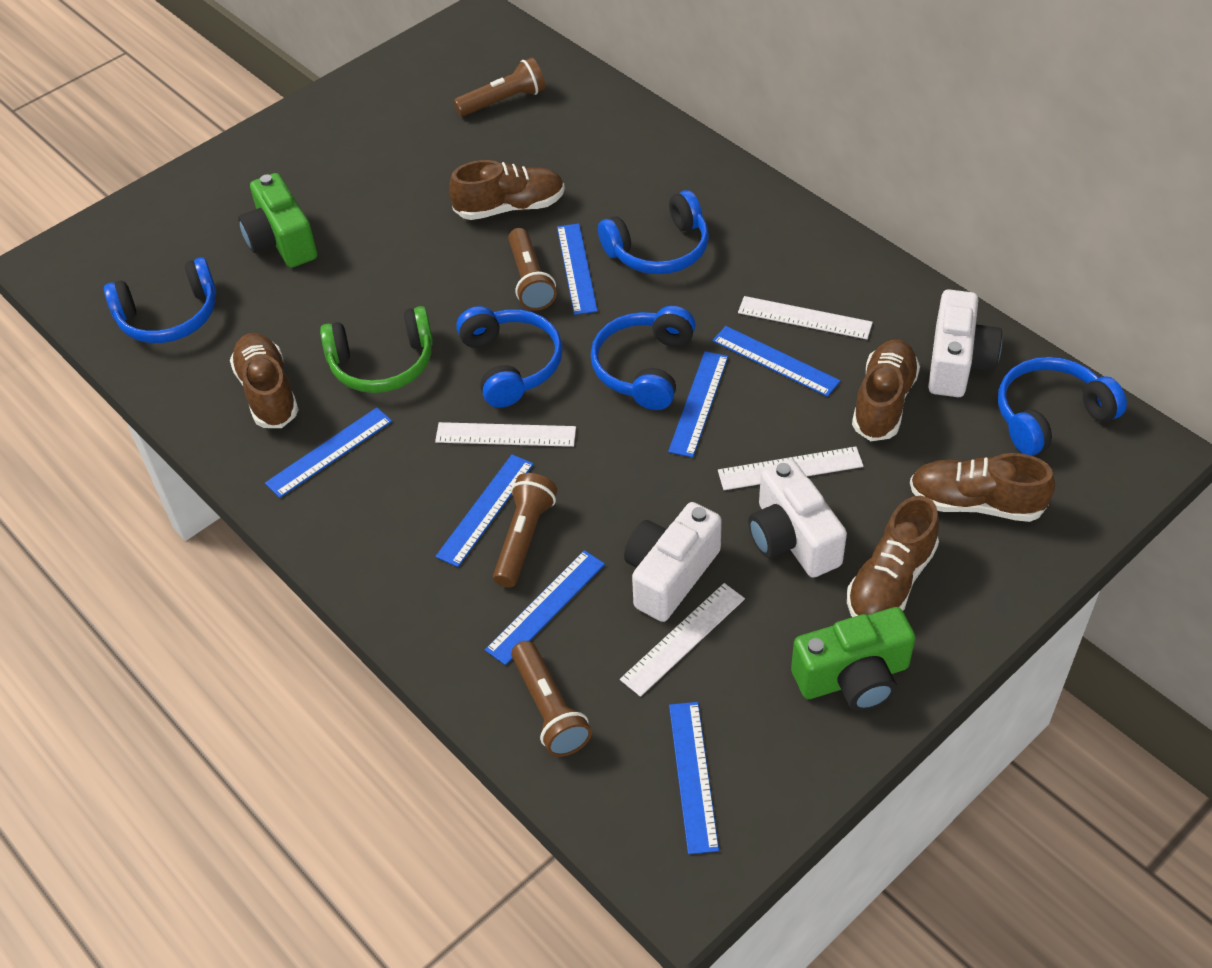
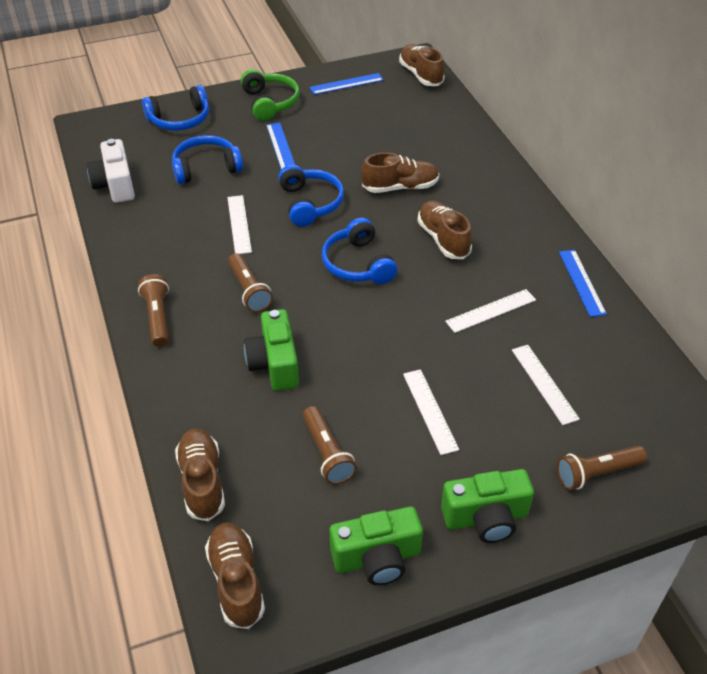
blue headphones: 5 -> 4
blue ruler: 7 -> 3
green camera: 2 -> 3
white camera: 3 -> 1

